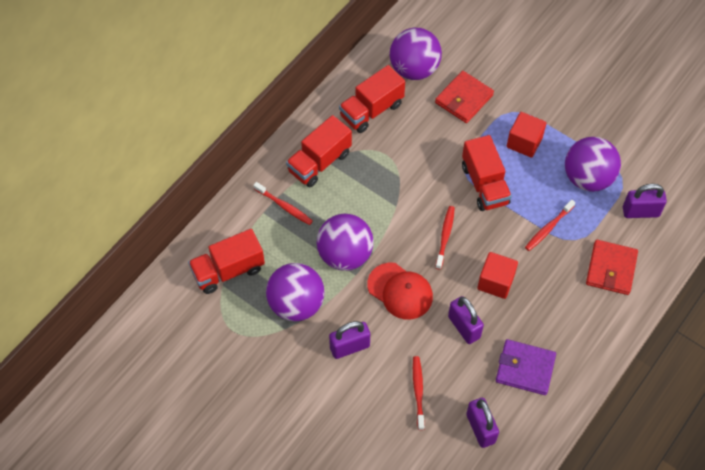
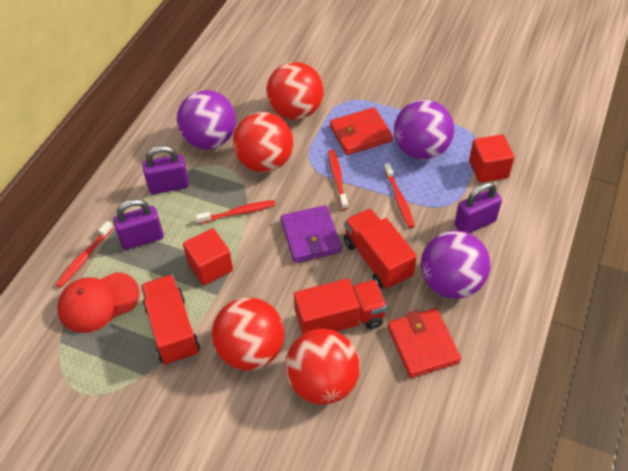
purple ball: 4 -> 3
purple padlock: 4 -> 3
red ball: 0 -> 4
red truck: 4 -> 3

